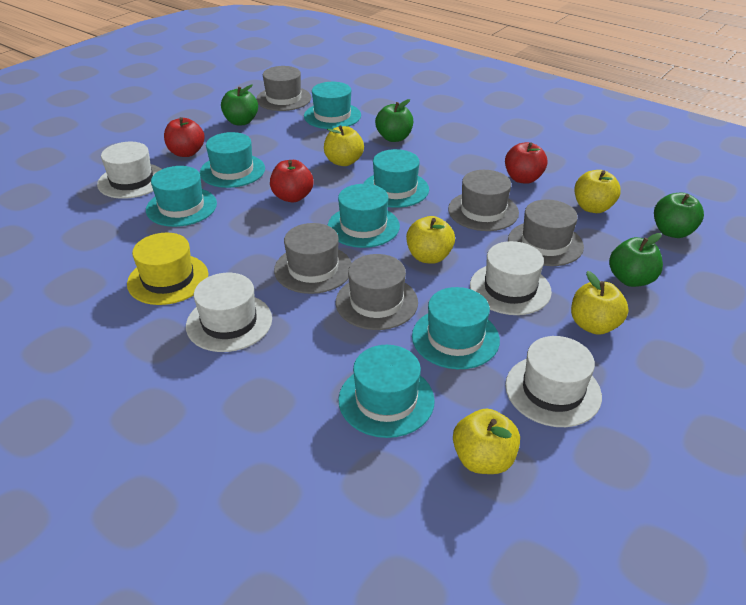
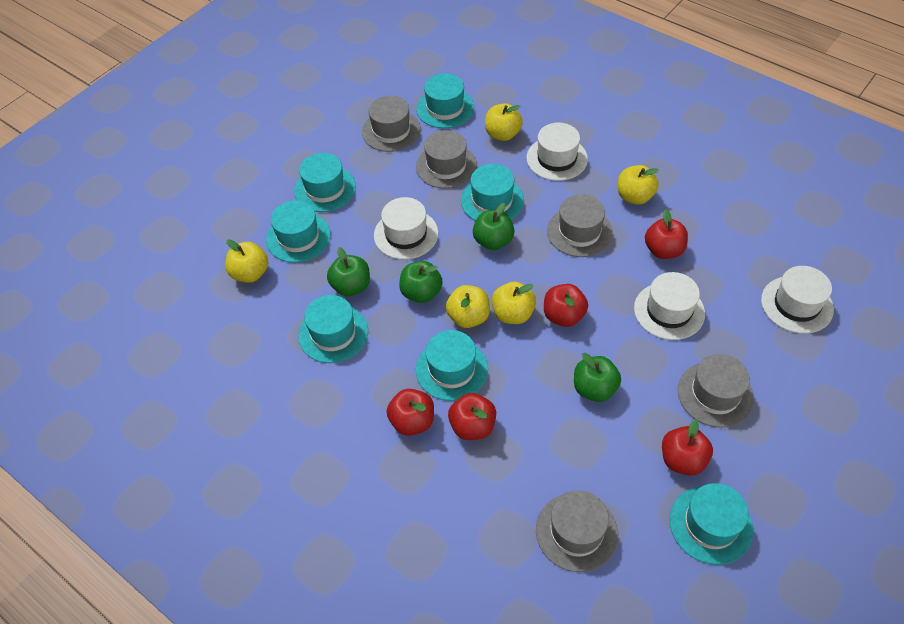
red apple: 3 -> 5
yellow hat: 1 -> 0

